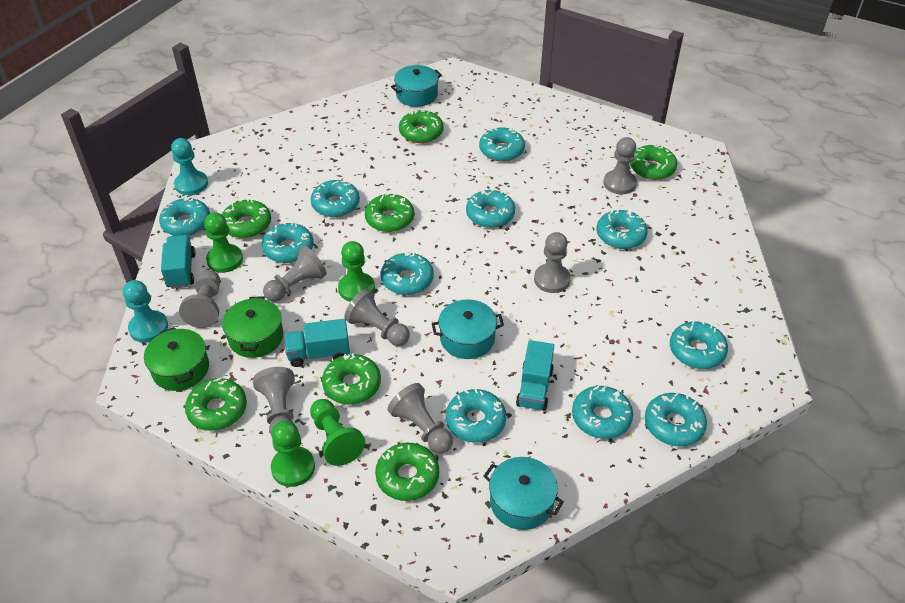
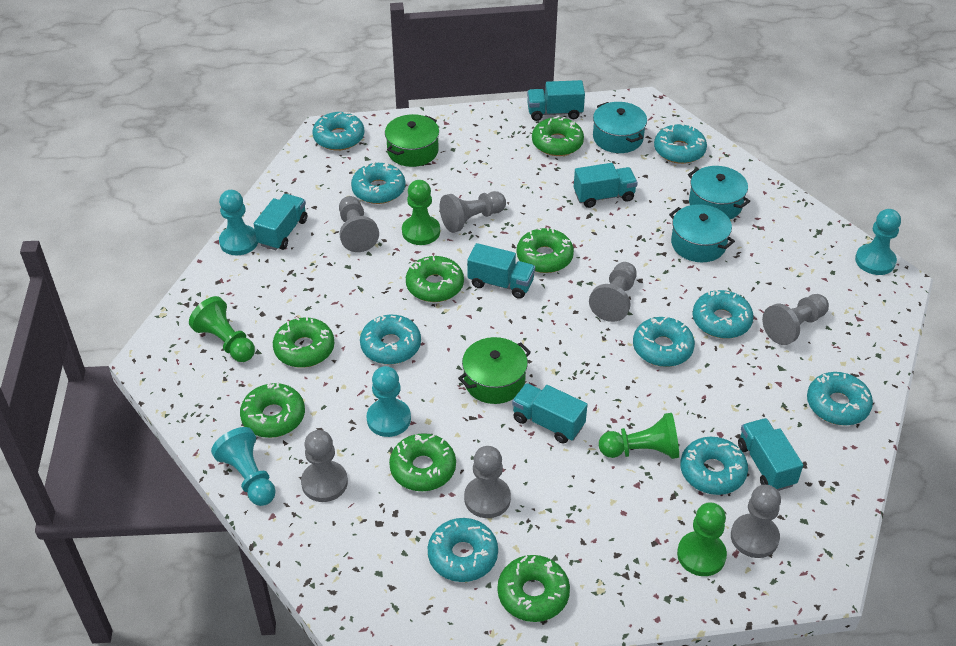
turquoise donut: 11 -> 9
turquoise pawn: 2 -> 4
turquoise truck: 3 -> 6

